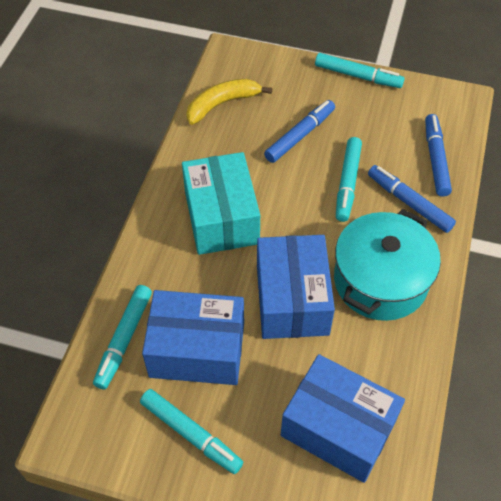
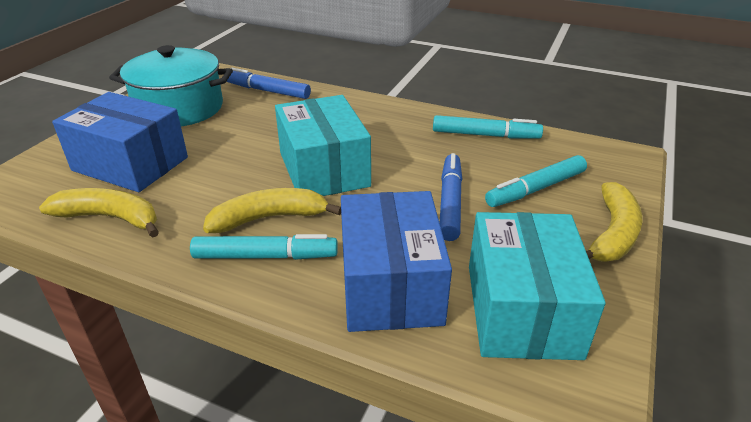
blue box: 3 -> 2
blue marker: 3 -> 2
turquoise box: 1 -> 2
turquoise marker: 4 -> 3
yellow banana: 1 -> 3

